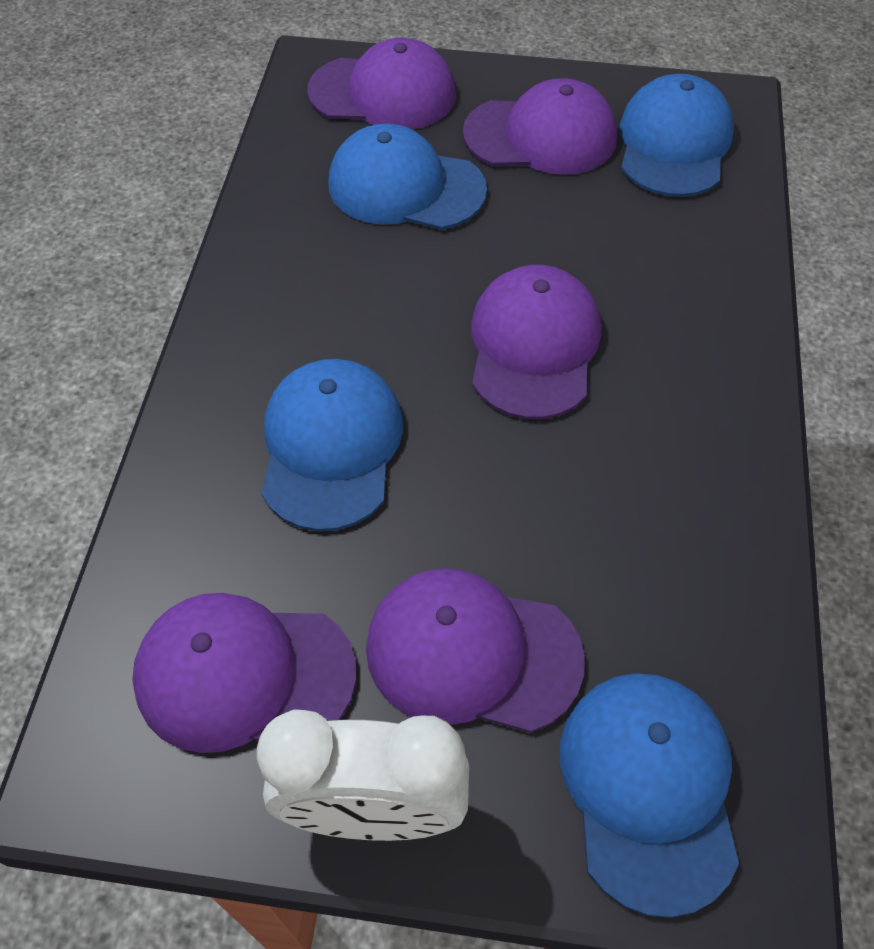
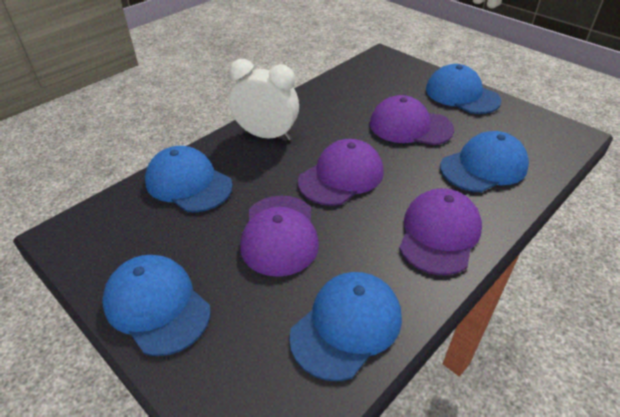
blue cap: 4 -> 5
purple cap: 5 -> 4

